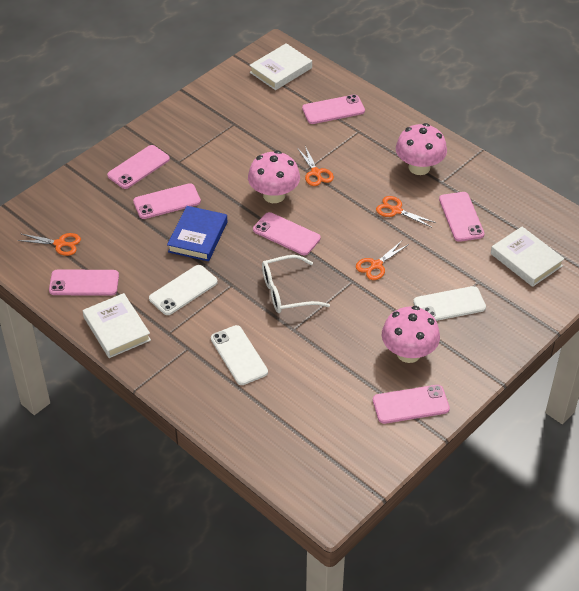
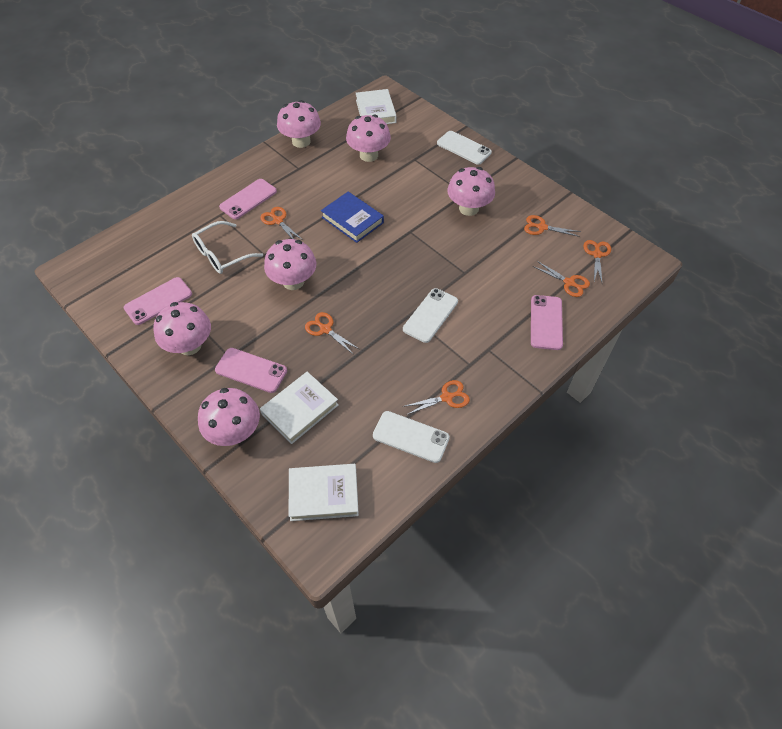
orange scissors: 4 -> 6
pink mushroom: 3 -> 6
pink phone: 7 -> 4

